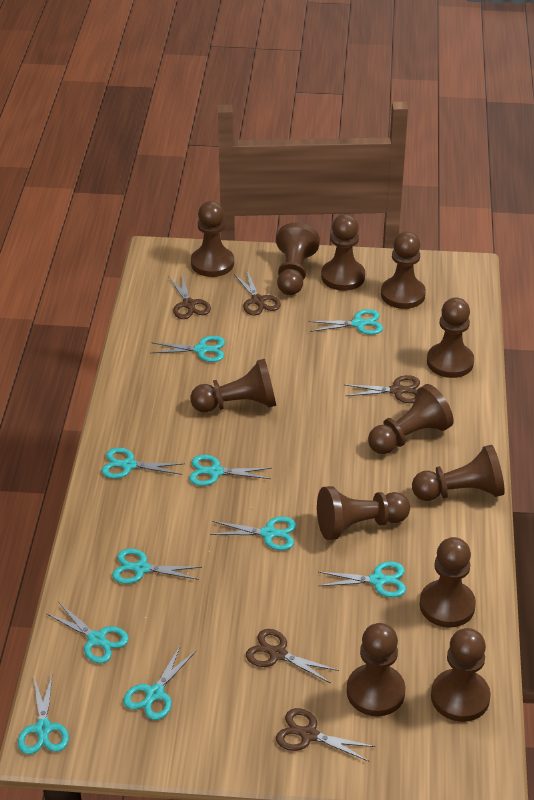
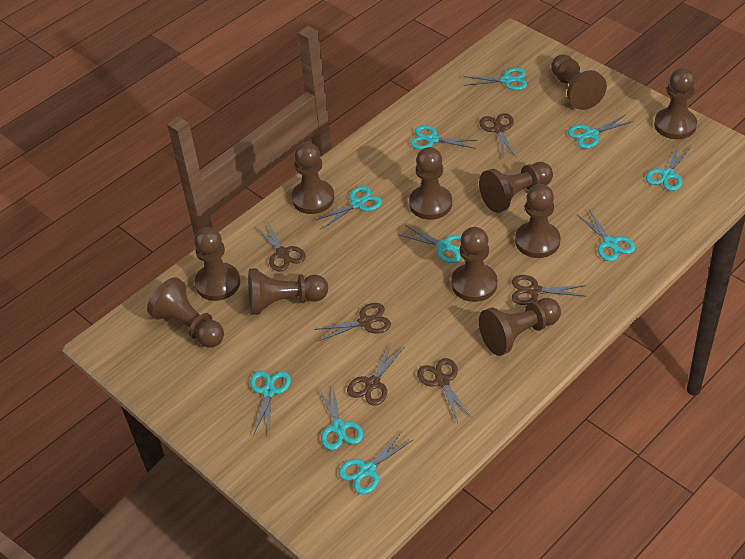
brown pawn: 12 -> 11
brown scissors: 5 -> 6

